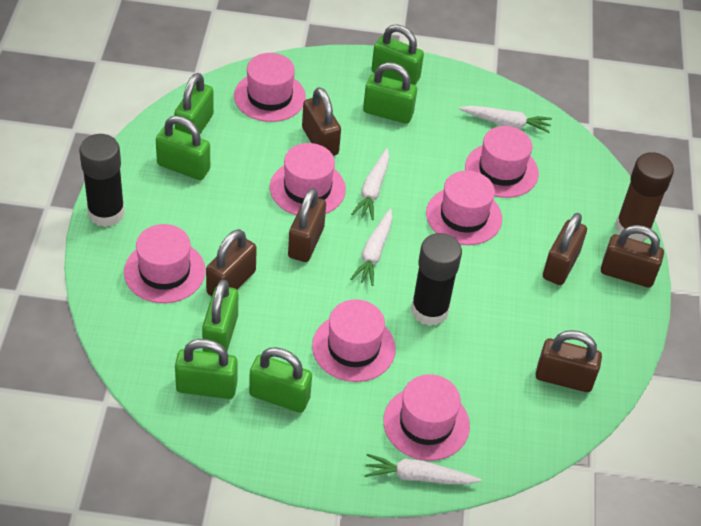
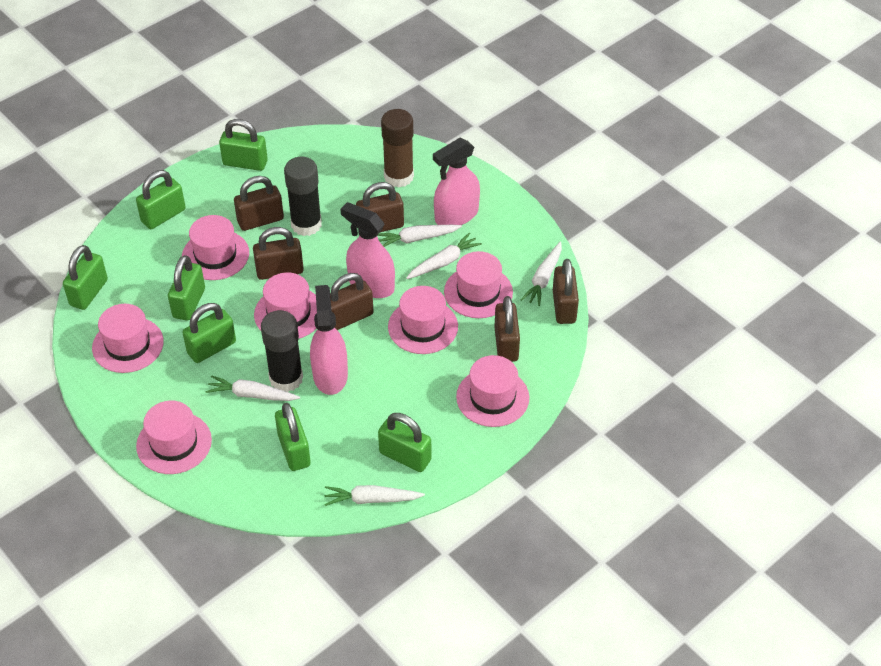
pink spray bottle: 0 -> 3
white carrot: 4 -> 5

